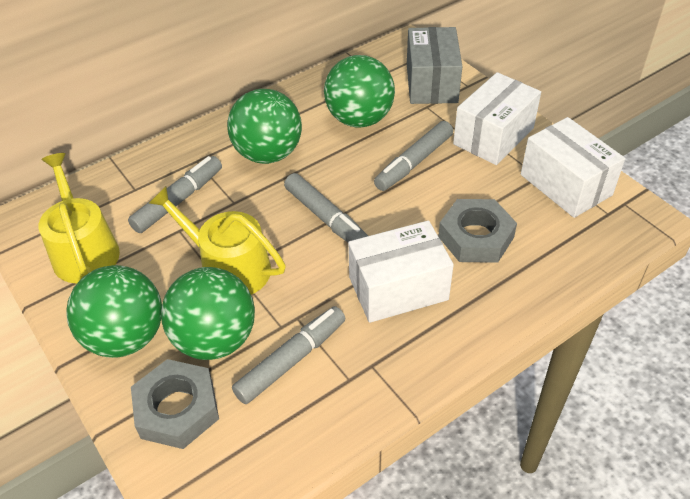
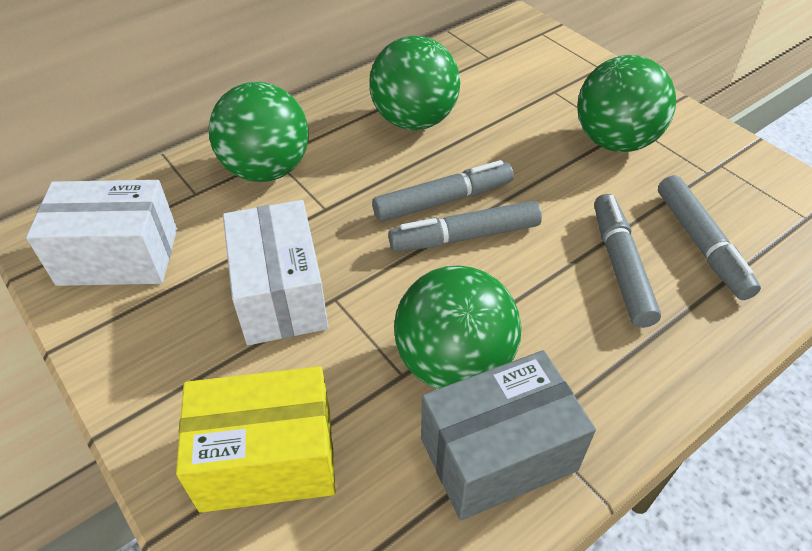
grey nut: 2 -> 0
white box: 3 -> 2
yellow box: 0 -> 1
yellow watering can: 2 -> 0

